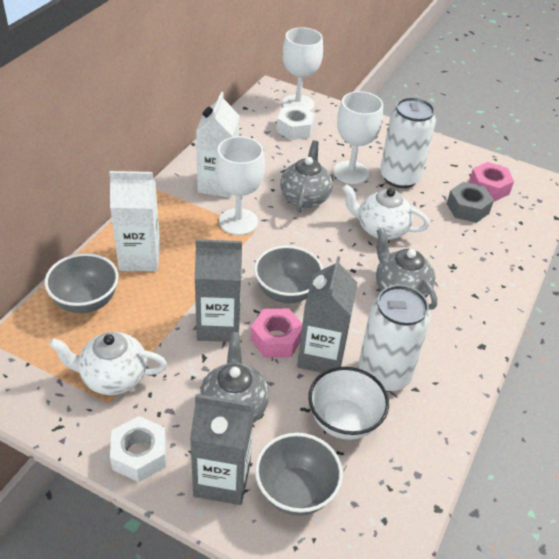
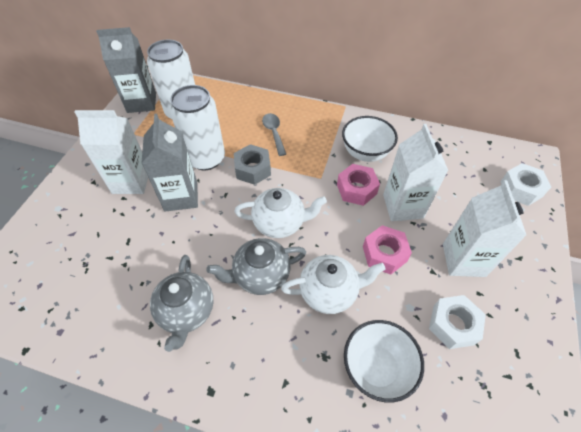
grey bowl: 3 -> 0
grey carton: 3 -> 2
grey spoon: 0 -> 1
grey teapot: 3 -> 2
white bowl: 1 -> 2
white carton: 2 -> 3
white goblet: 3 -> 0

